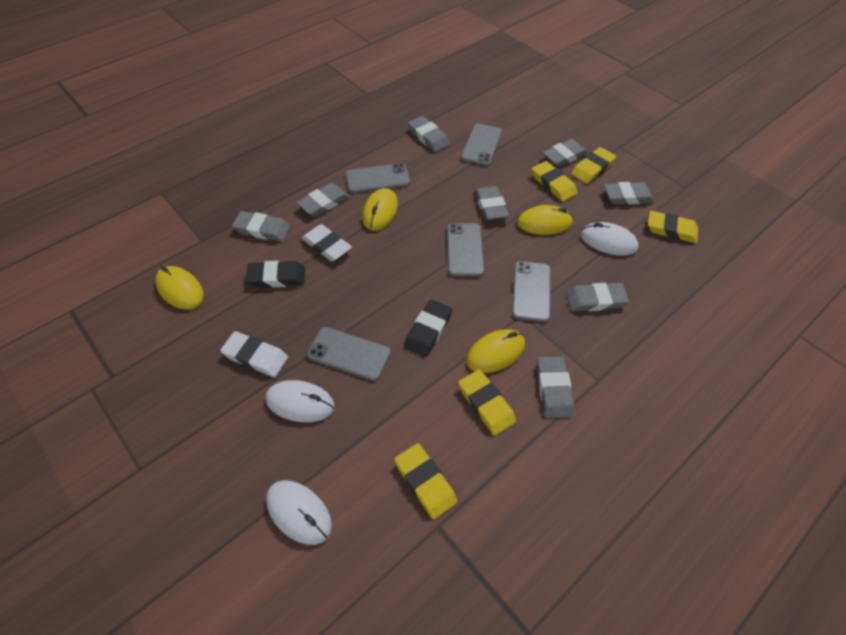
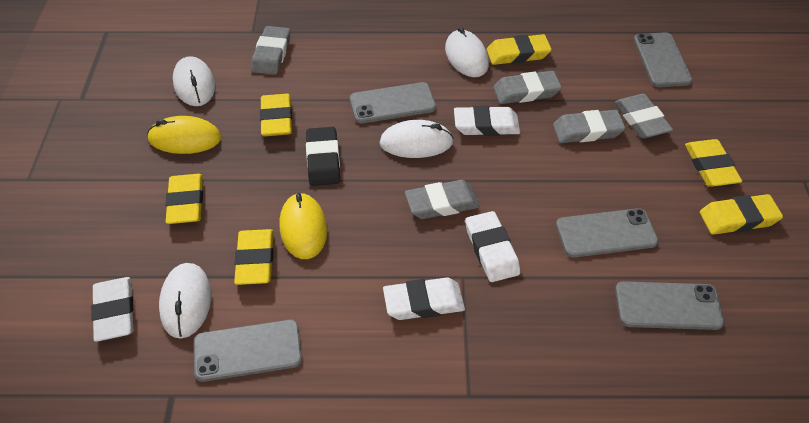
black eraser: 2 -> 1
grey eraser: 8 -> 5
white eraser: 2 -> 4
white mouse: 3 -> 4
yellow eraser: 5 -> 6
yellow mouse: 4 -> 2

